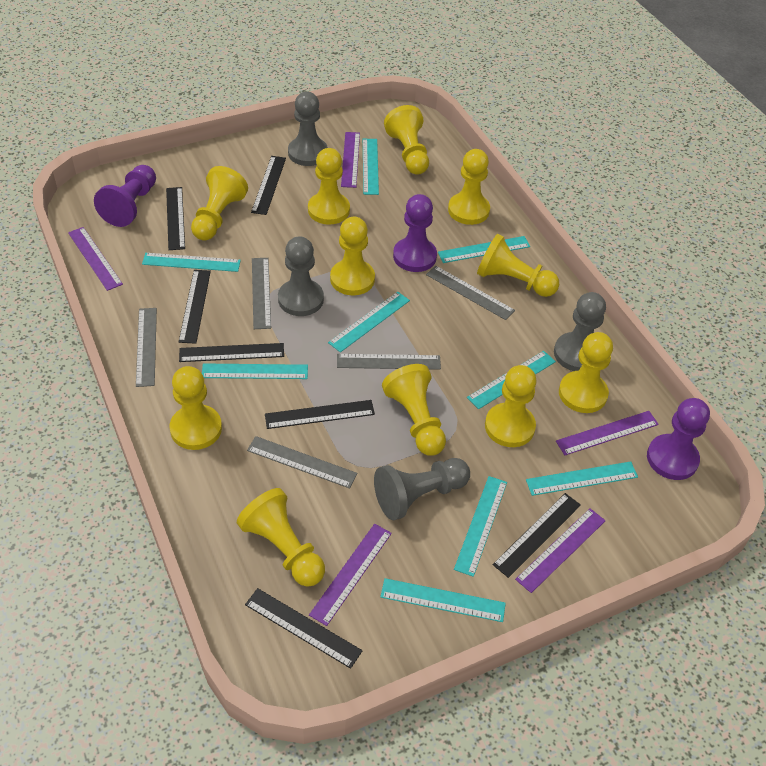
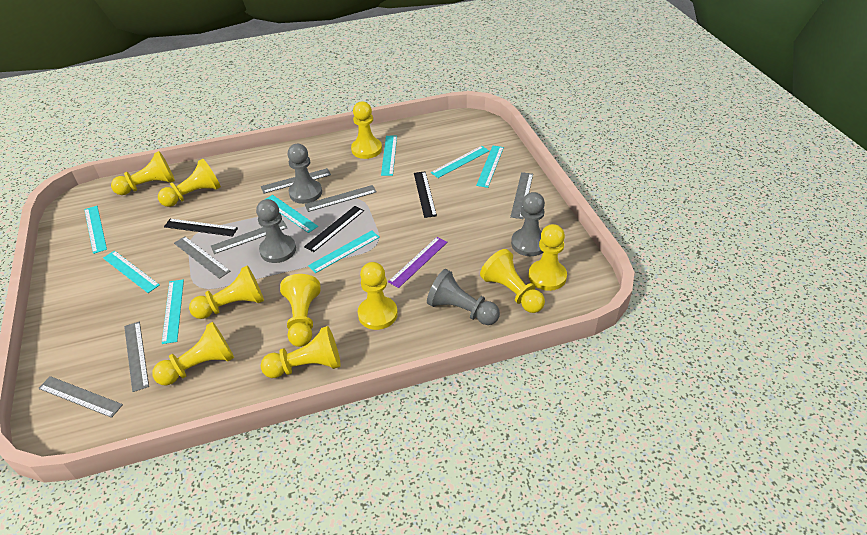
black ruler: 7 -> 3
grey ruler: 5 -> 7
purple pawn: 3 -> 0
purple ruler: 5 -> 1
turquoise ruler: 9 -> 8
yellow pawn: 11 -> 10

